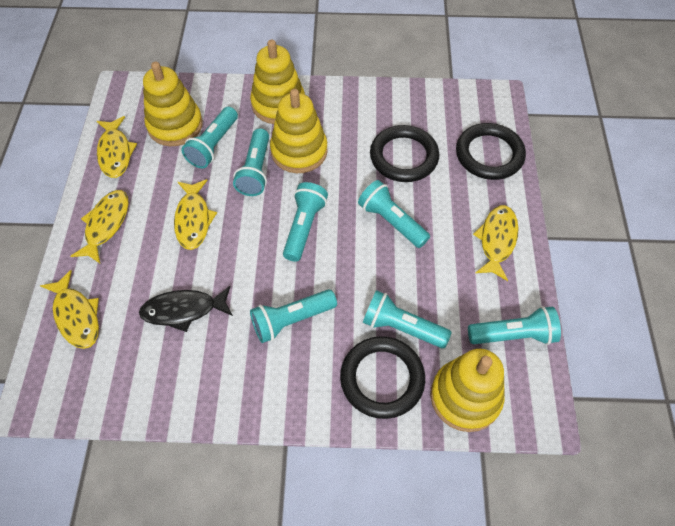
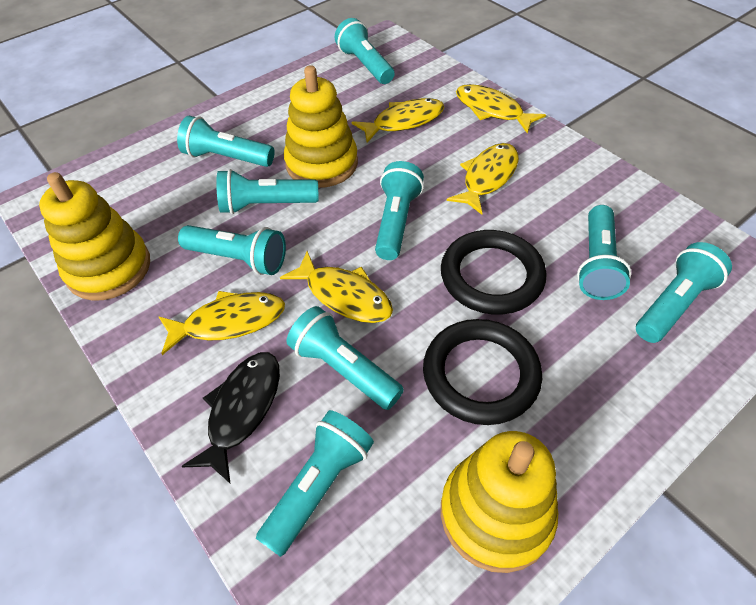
black ring: 3 -> 2
turquoise flashlight: 7 -> 9
yellow stacking toy: 4 -> 3

